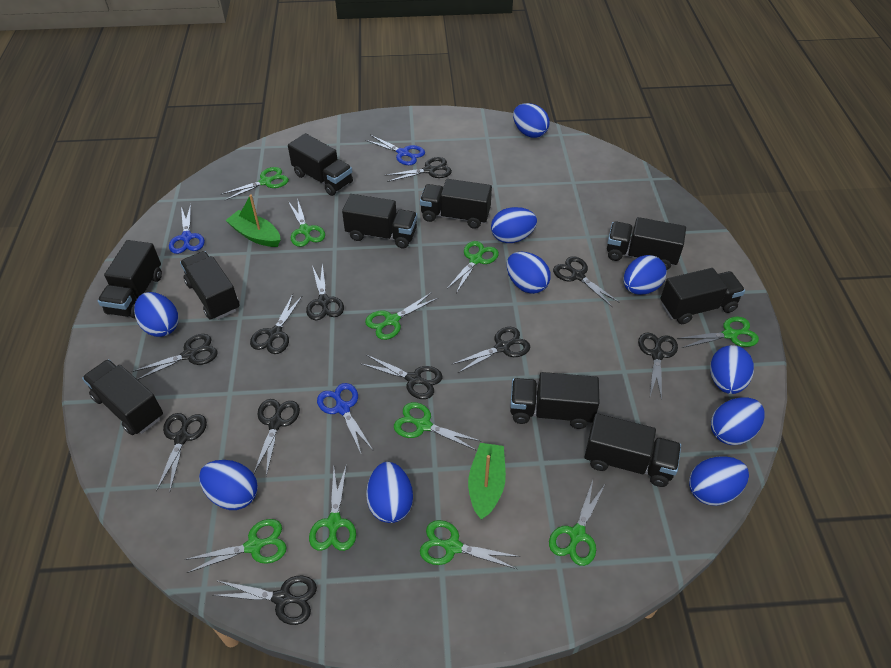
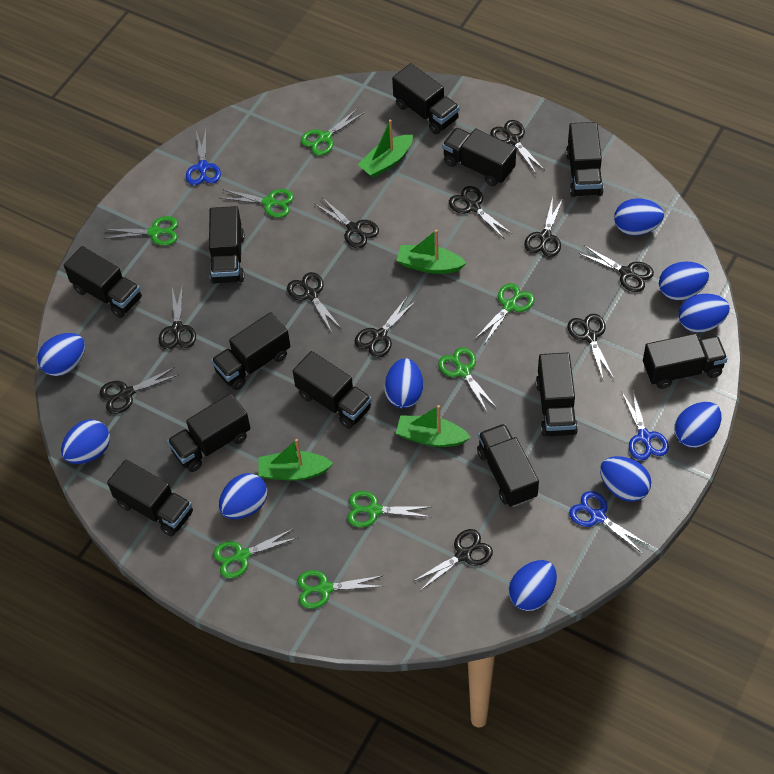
black truck: 10 -> 12
green boat: 2 -> 4
green scissors: 10 -> 8

